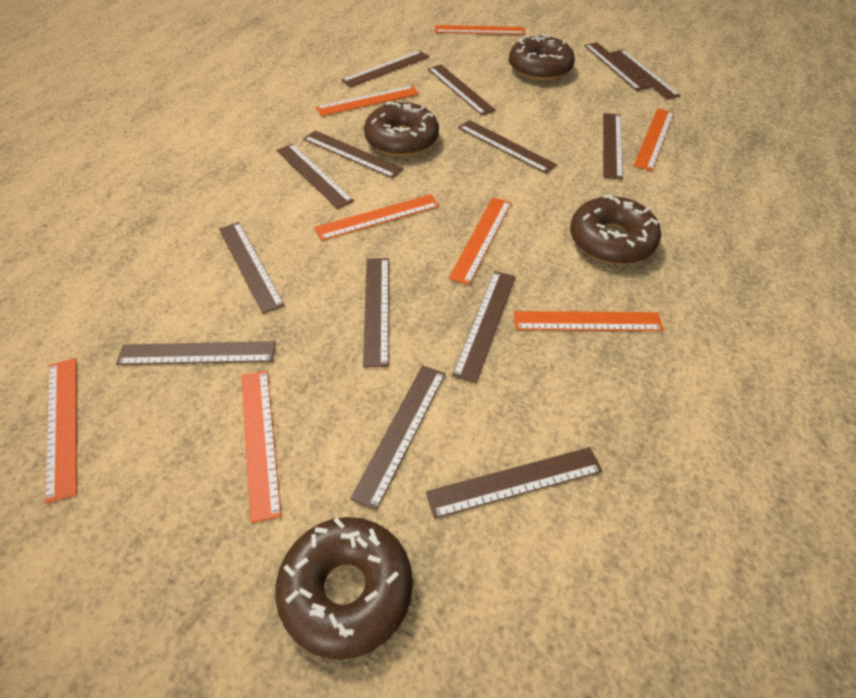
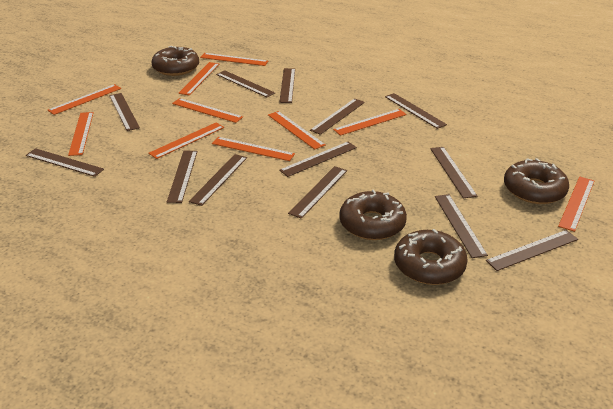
brown ruler: 14 -> 13
orange ruler: 8 -> 10

